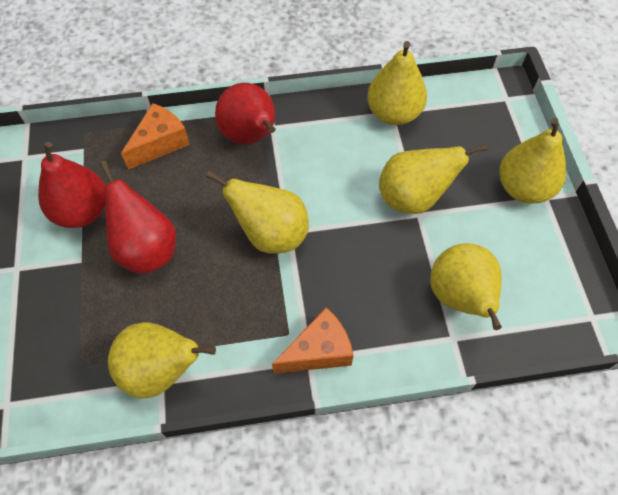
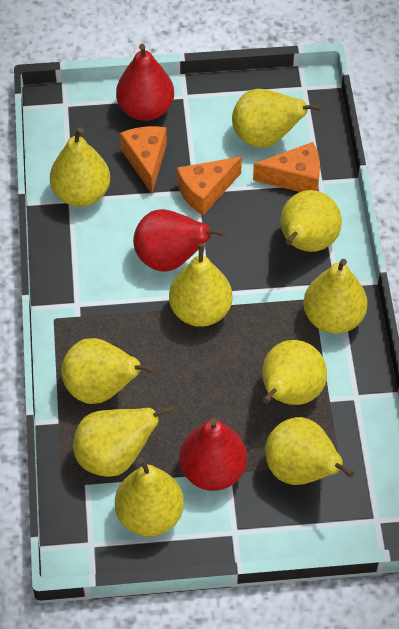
orange cheese: 2 -> 3
yellow pear: 6 -> 10

